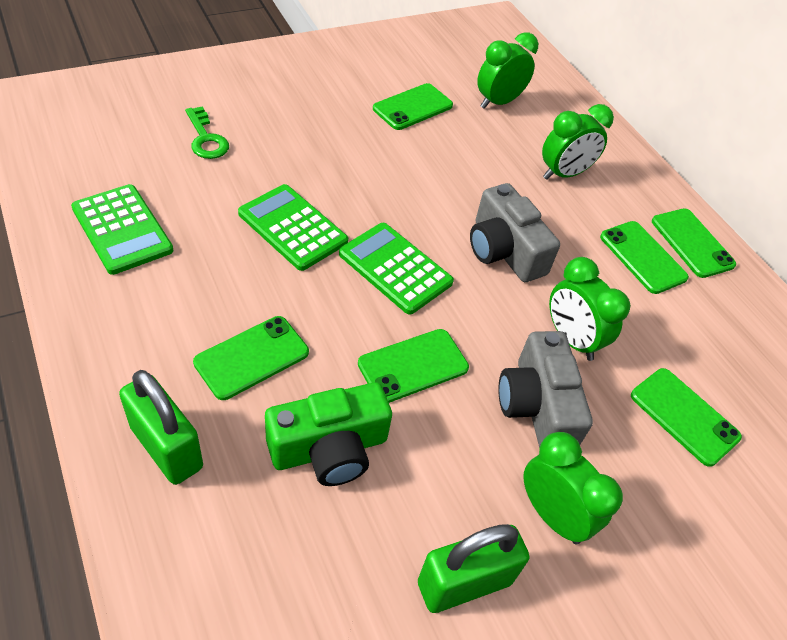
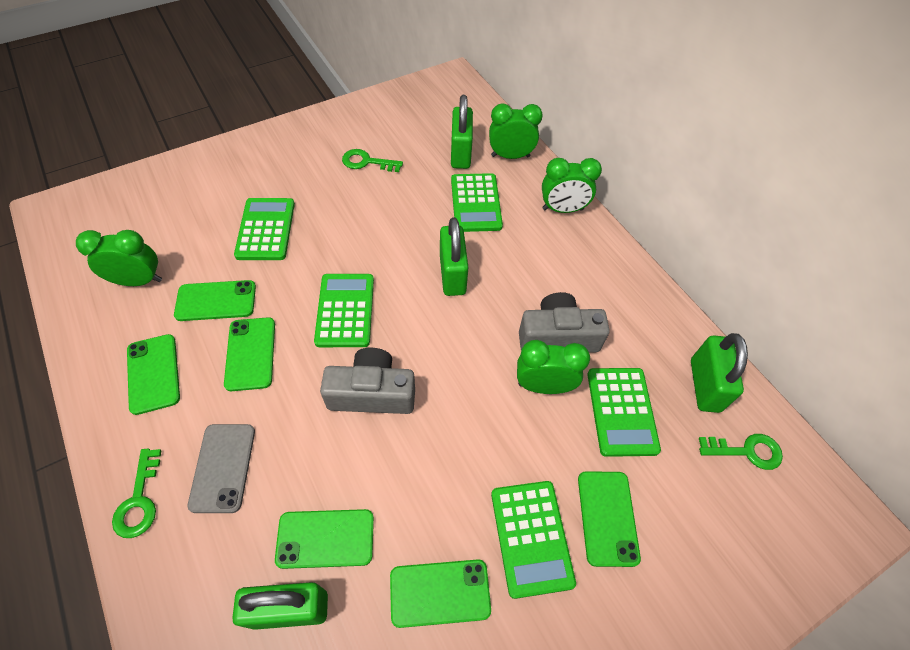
green calculator: 3 -> 5
green camera: 1 -> 0
green key: 1 -> 3
green padlock: 2 -> 4
grey phone: 0 -> 1

